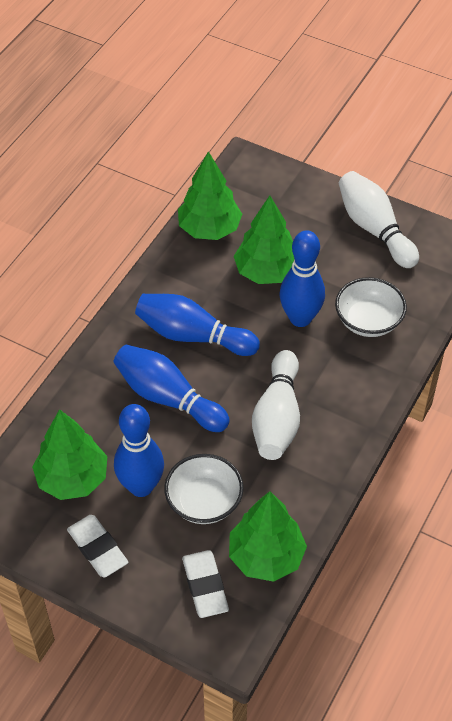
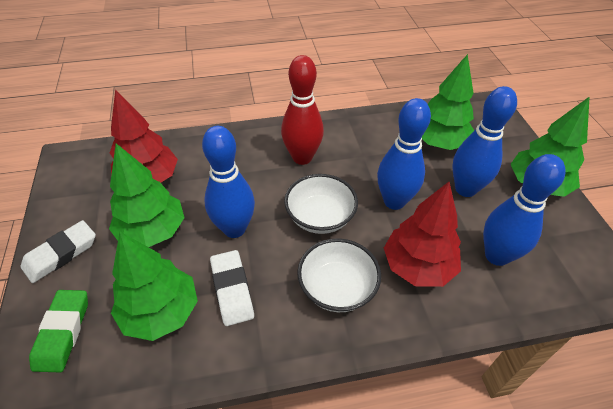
green eraser: 0 -> 1
red bowling pin: 0 -> 1
red tree: 0 -> 2
white bowling pin: 2 -> 0

